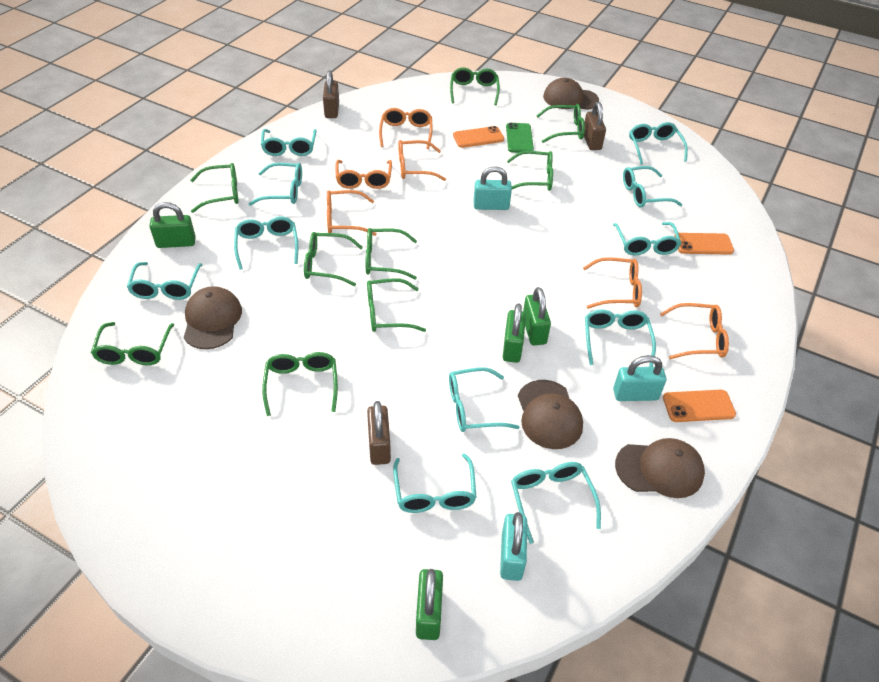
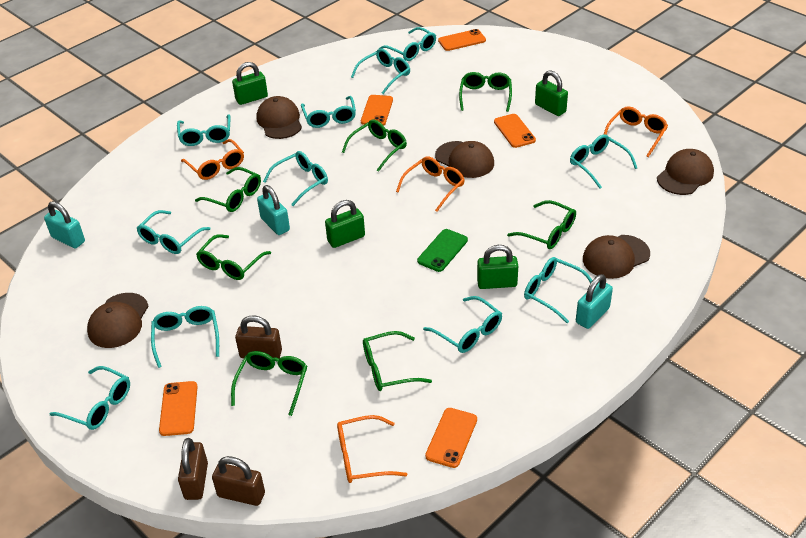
brown cap: 4 -> 5
green glasses: 9 -> 7
orange glasses: 6 -> 4
orange phone: 3 -> 5

